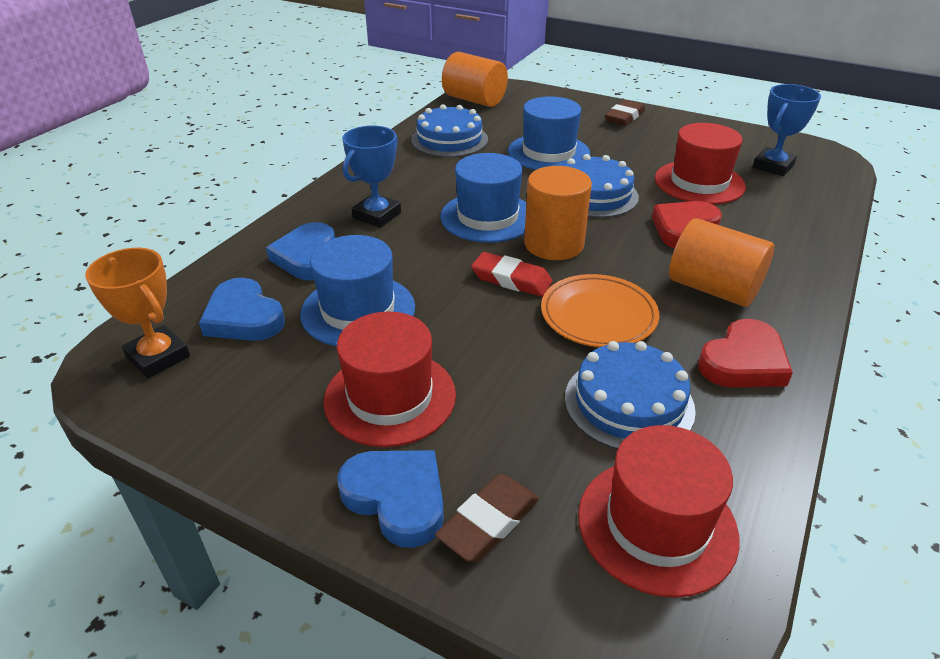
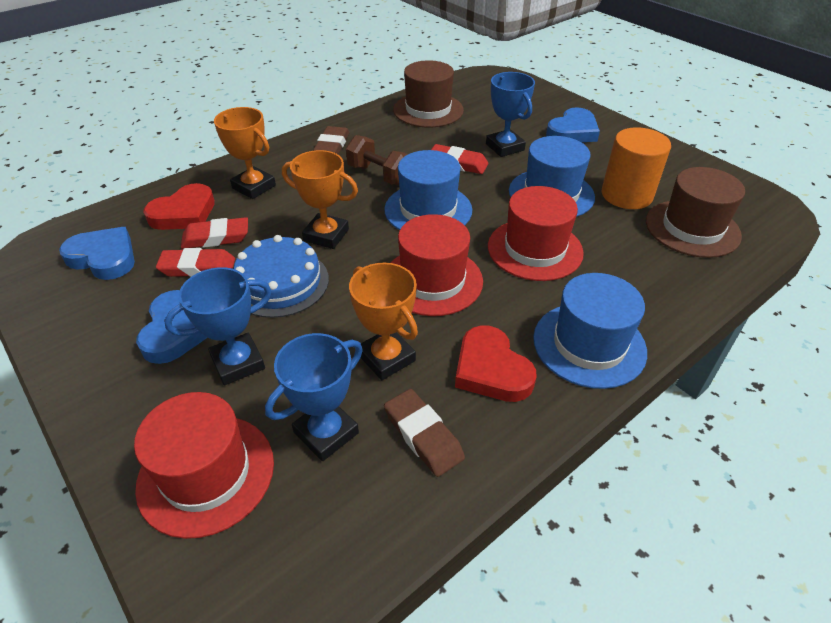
blue cake: 3 -> 1
blue trophy: 2 -> 3
brown dumbbell: 0 -> 1
brown hat: 0 -> 2
orange cylinder: 3 -> 1
orange plate: 1 -> 0
orange trophy: 1 -> 3
red eraser: 1 -> 3

